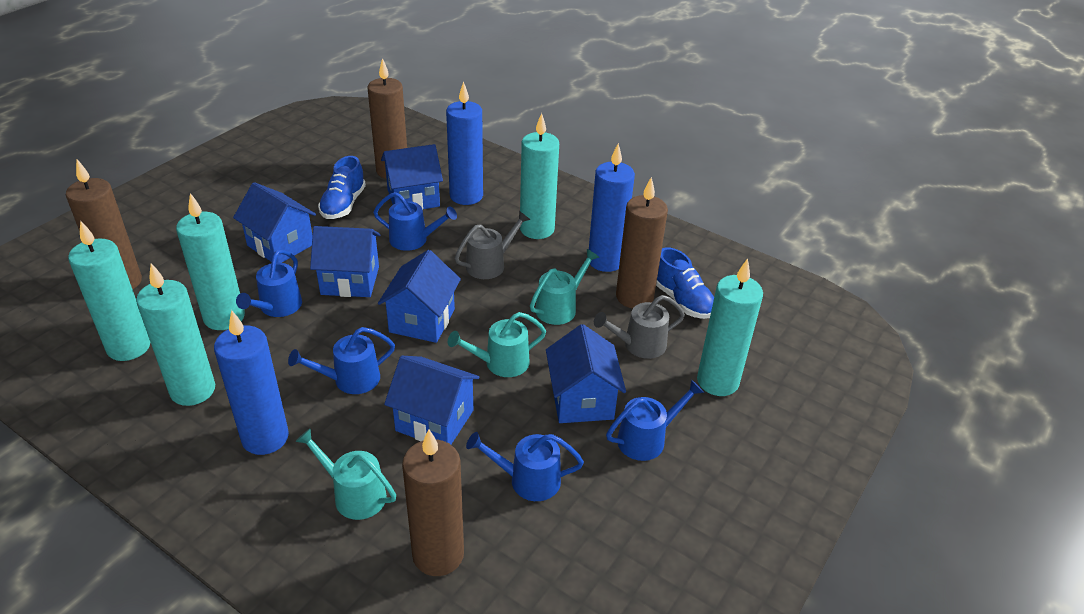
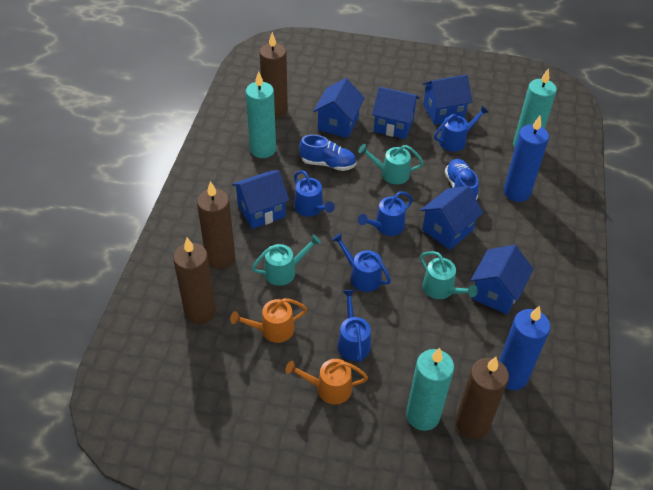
blue candle: 3 -> 2
grey watering can: 2 -> 0
orange watering can: 0 -> 2
turquoise candle: 5 -> 3

